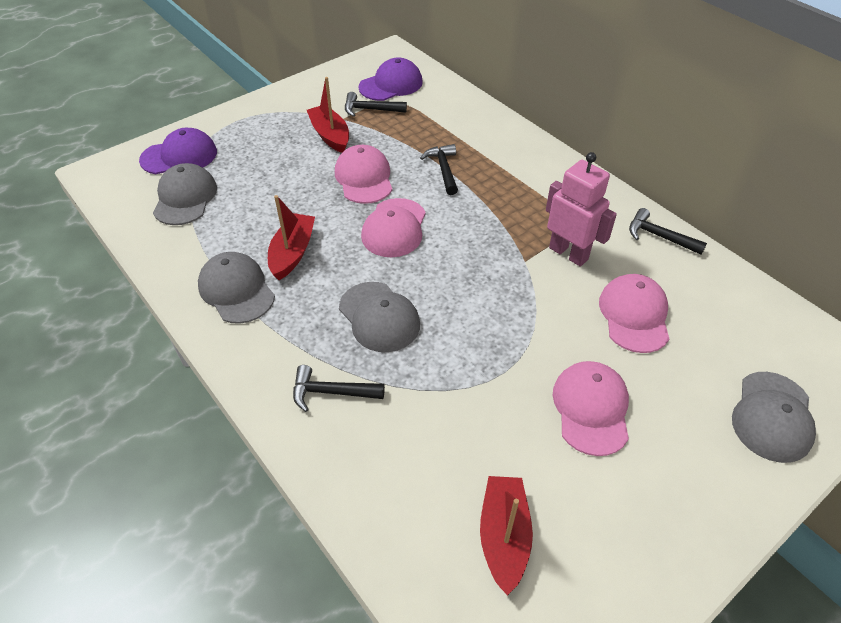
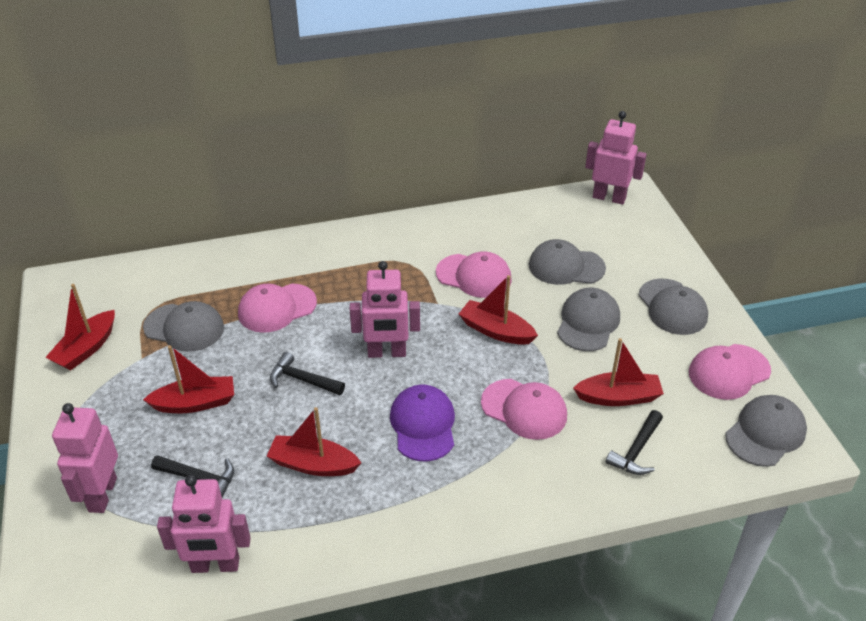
black hammer: 4 -> 3
grey cap: 4 -> 5
pink robot: 1 -> 4
purple cap: 2 -> 1
red boat: 3 -> 5

